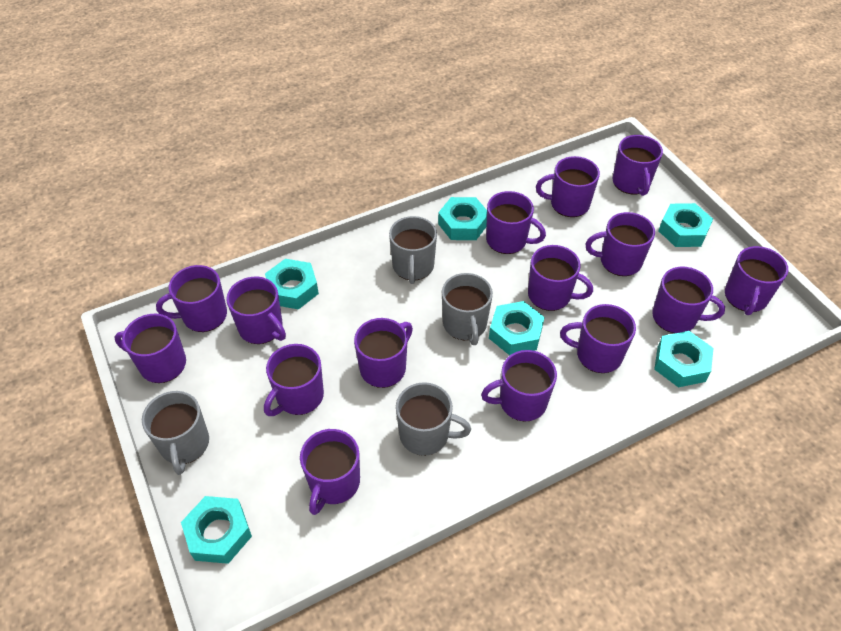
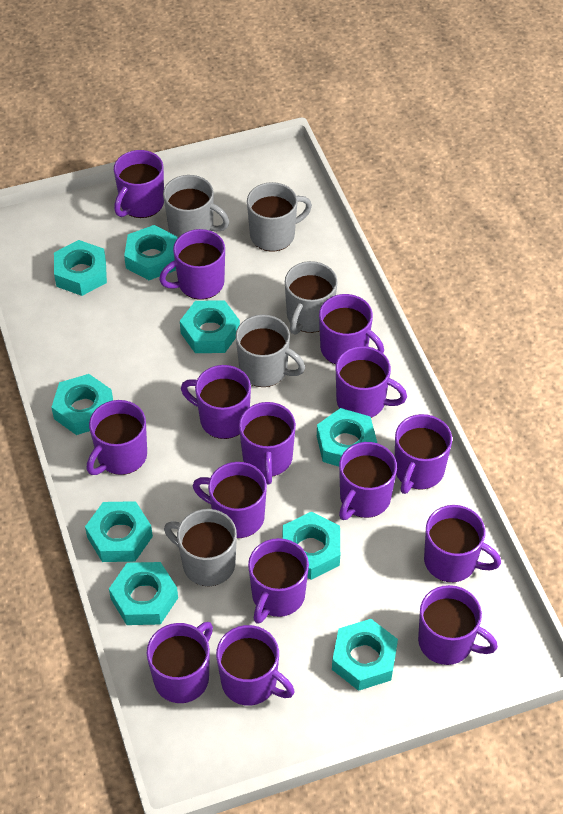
grey mug: 4 -> 5
turquoise nut: 6 -> 9

